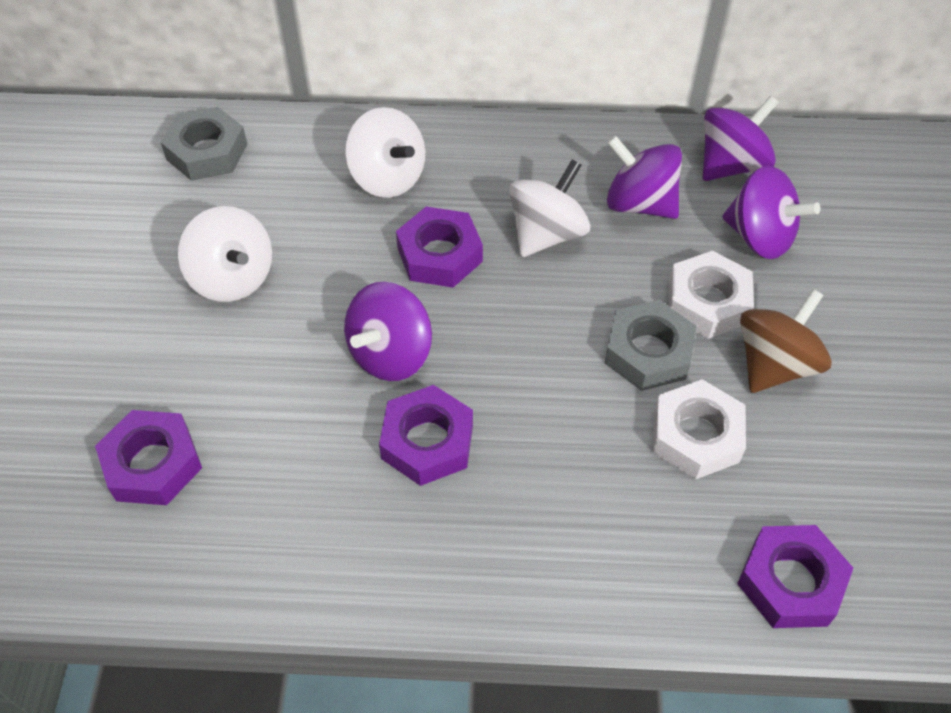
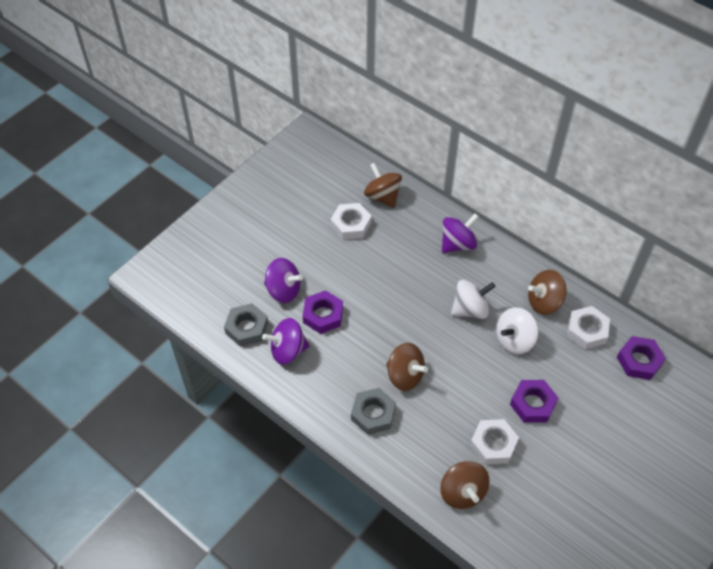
brown spinning top: 1 -> 4
purple nut: 4 -> 3
purple spinning top: 4 -> 3
white nut: 2 -> 3
white spinning top: 3 -> 2

